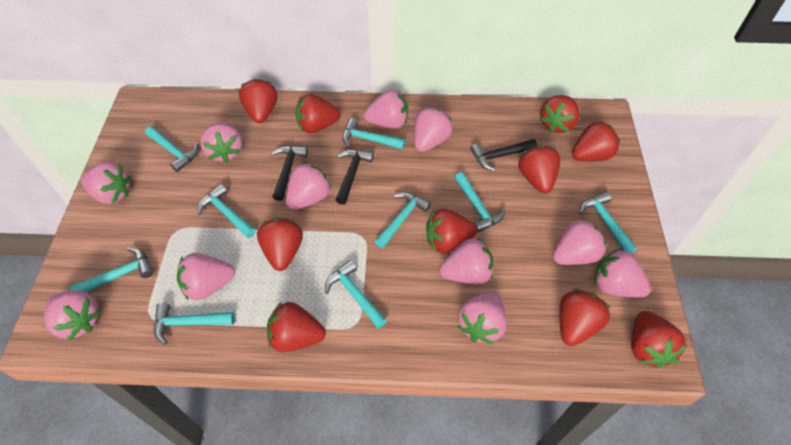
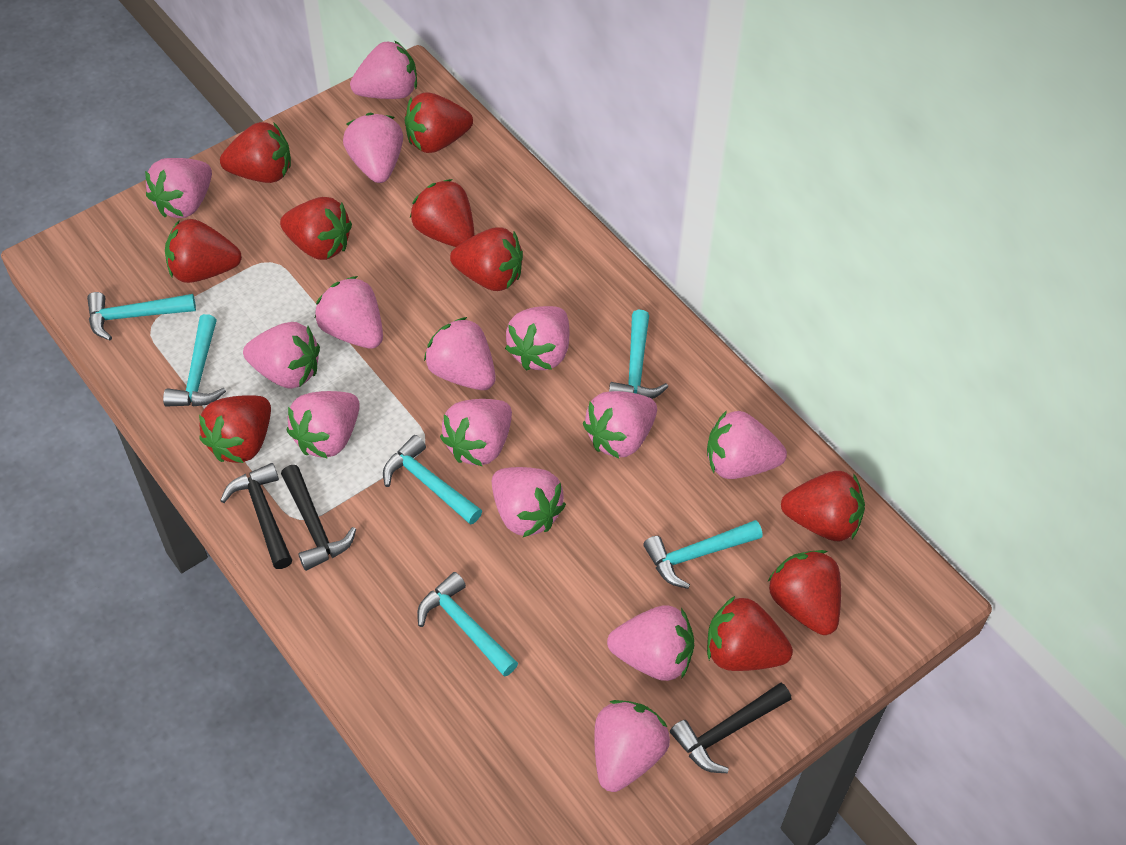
pink strawberry: 11 -> 14
turquoise hammer: 9 -> 6

